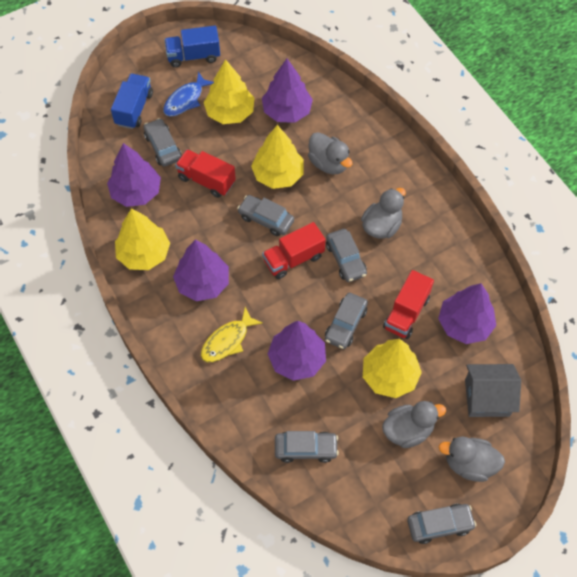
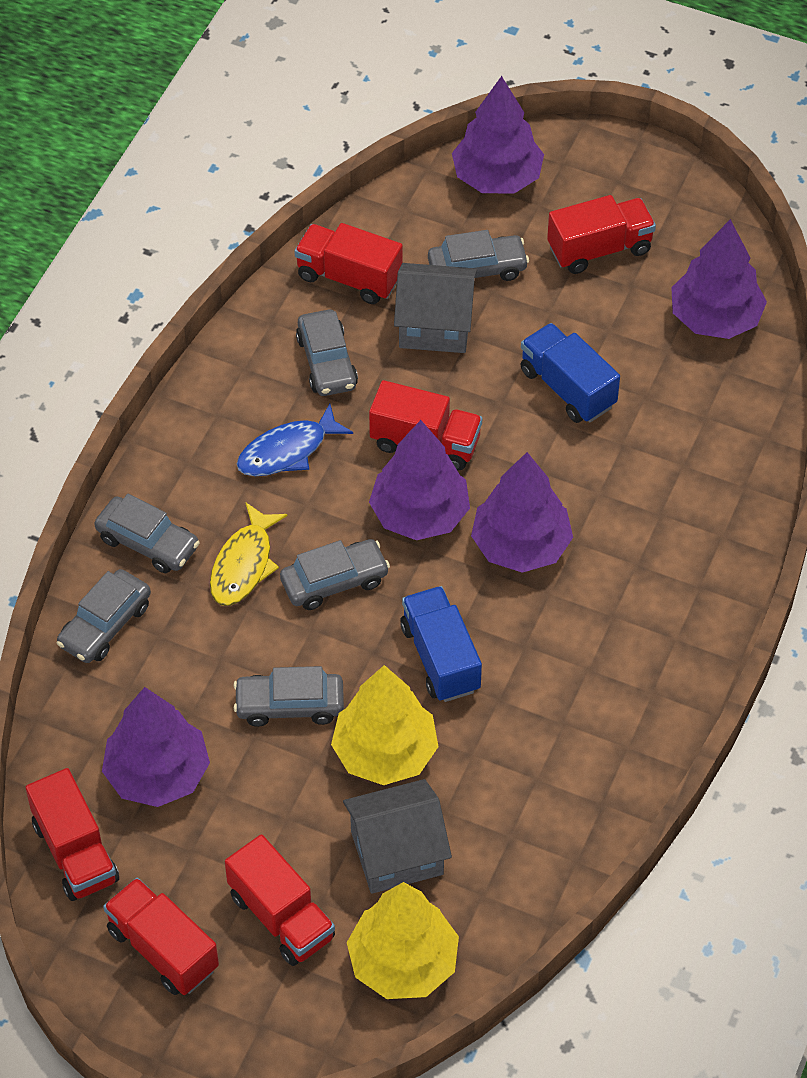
grey duck: 4 -> 0
grey house: 1 -> 2
red truck: 3 -> 6
yellow tree: 4 -> 2

